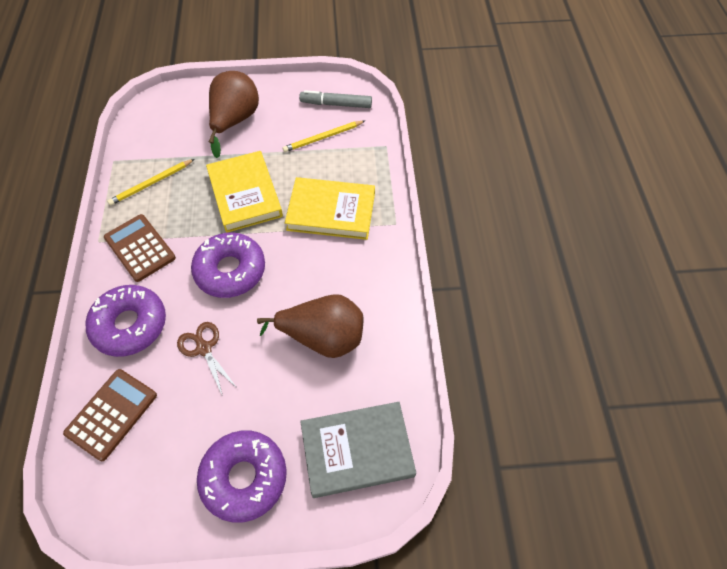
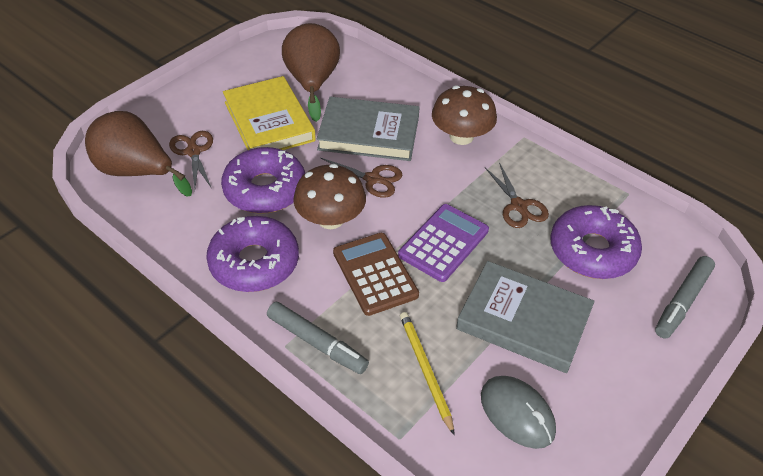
brown calculator: 2 -> 1
brown mushroom: 0 -> 2
brown scissors: 1 -> 3
grey book: 1 -> 2
grey marker: 1 -> 2
grey mouse: 0 -> 1
purple calculator: 0 -> 1
yellow book: 2 -> 1
yellow pencil: 2 -> 1

